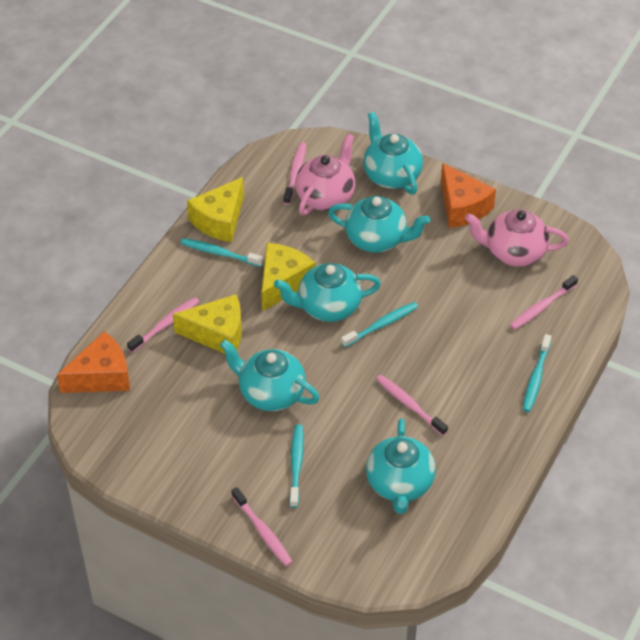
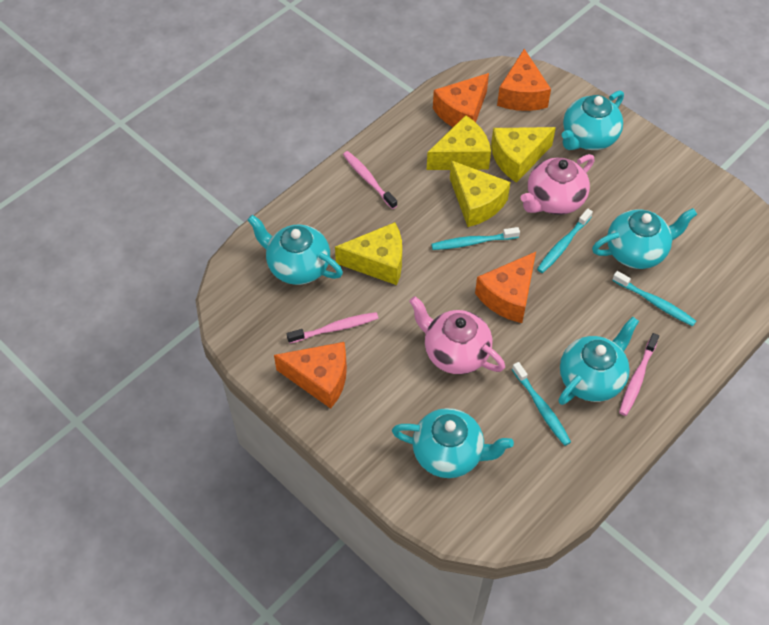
orange cheese: 2 -> 4
pink toothbrush: 5 -> 3
yellow cheese: 3 -> 4

